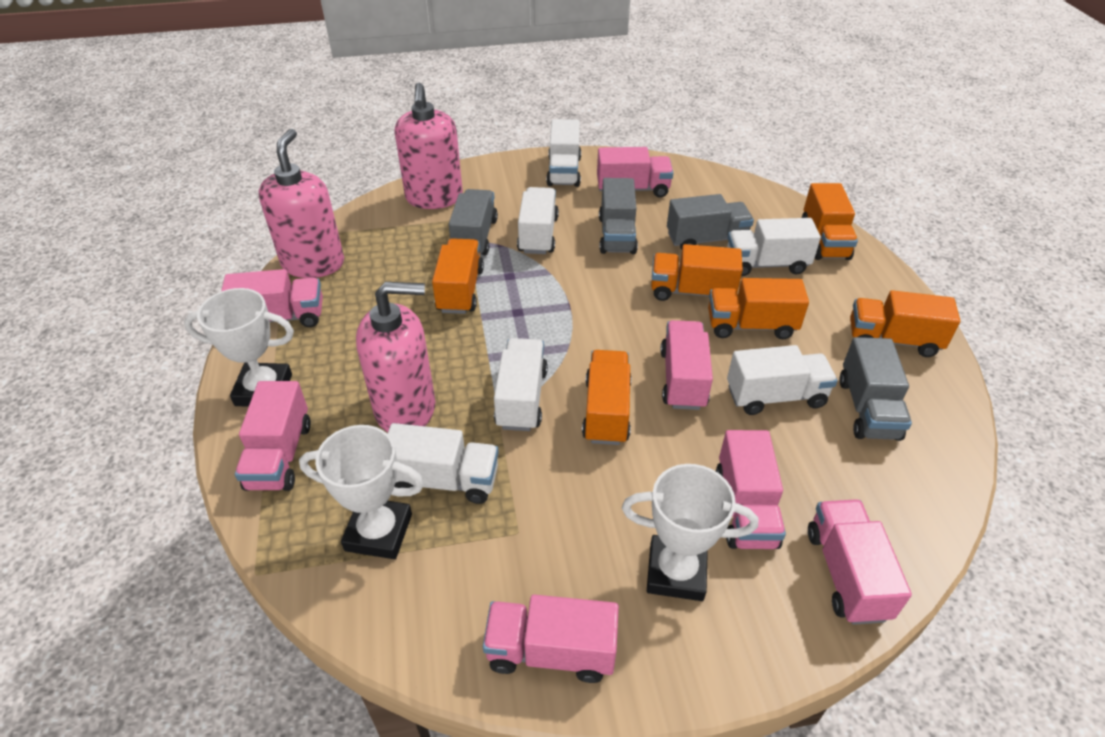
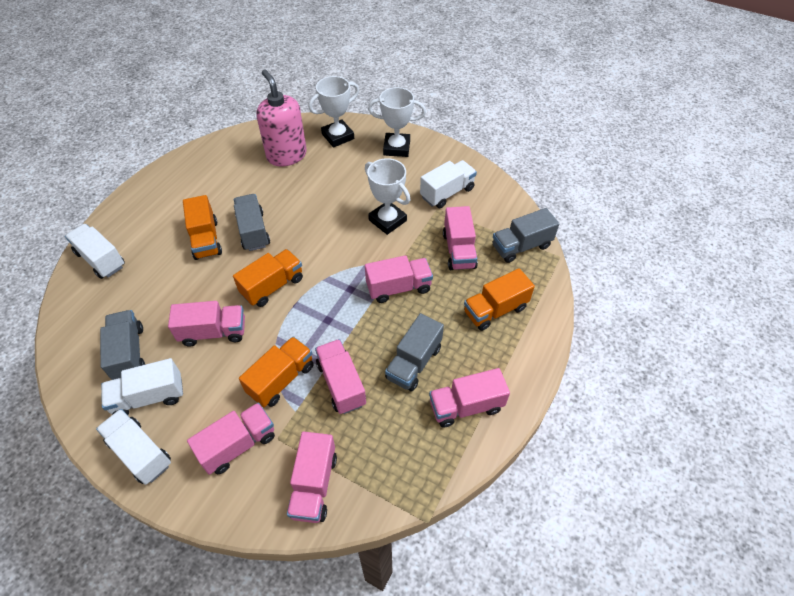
orange truck: 6 -> 4
pink soap dispenser: 3 -> 1
white truck: 6 -> 4

